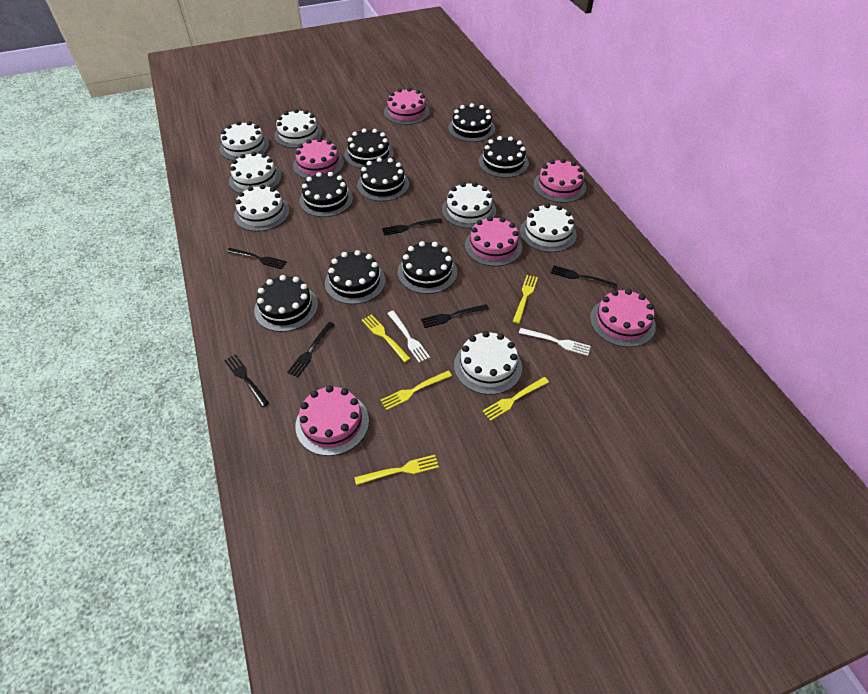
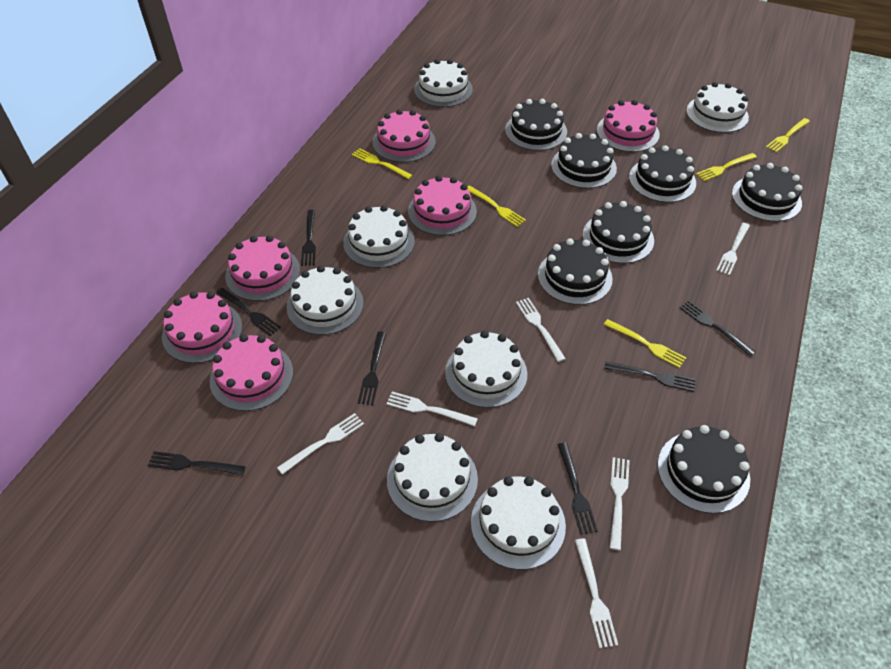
black cake: 8 -> 7
black fork: 6 -> 7
white fork: 2 -> 6

